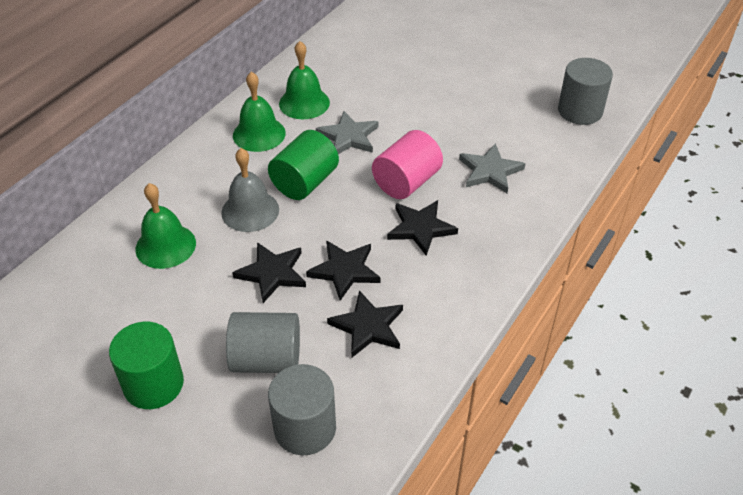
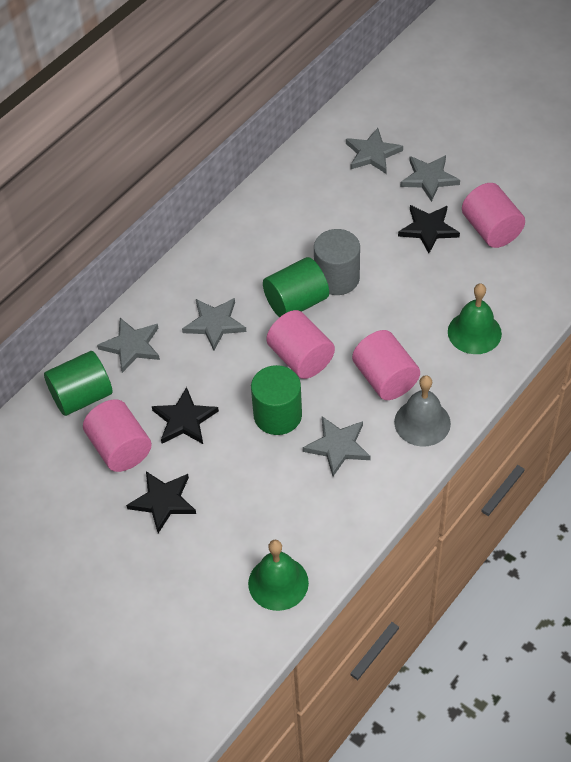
black star: 4 -> 3
green bell: 3 -> 2
green cylinder: 2 -> 3
grey cylinder: 3 -> 1
grey star: 2 -> 5
pink cylinder: 1 -> 4

